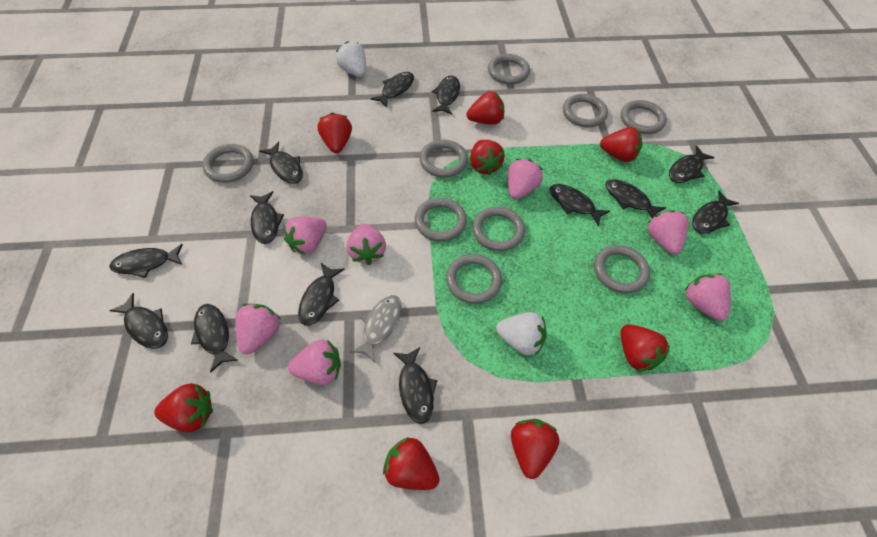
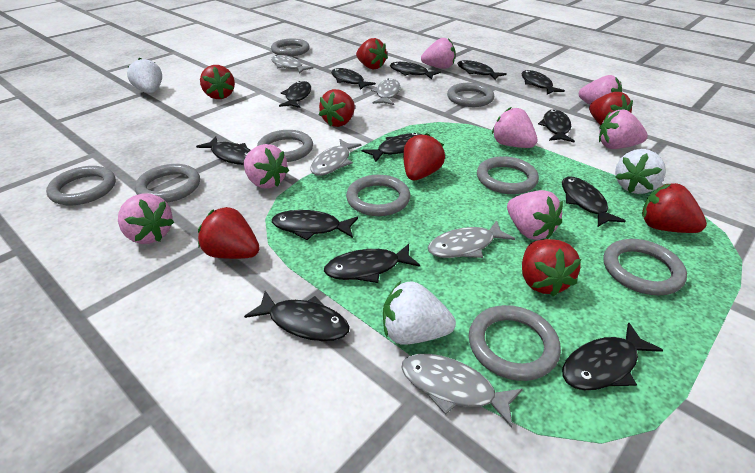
grey fish: 1 -> 5
white strawberry: 2 -> 3

